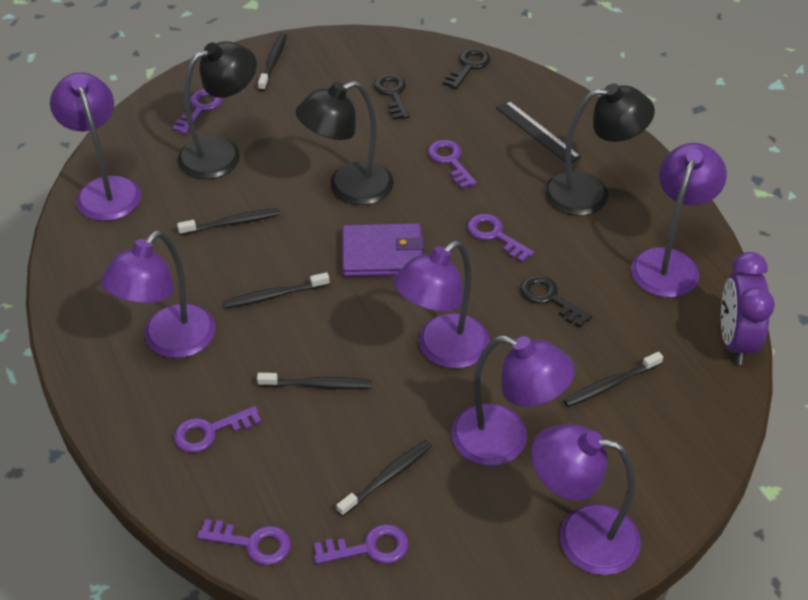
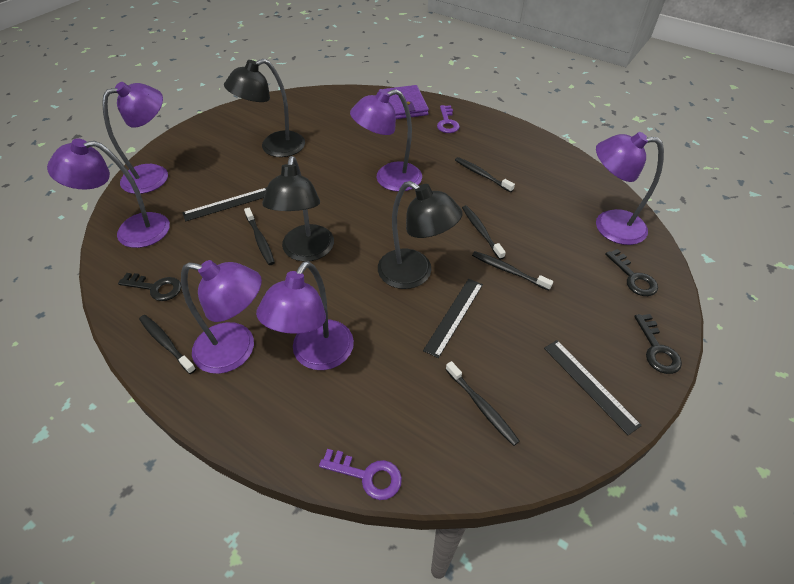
black ruler: 1 -> 3
purple clock: 1 -> 0
purple key: 6 -> 2

